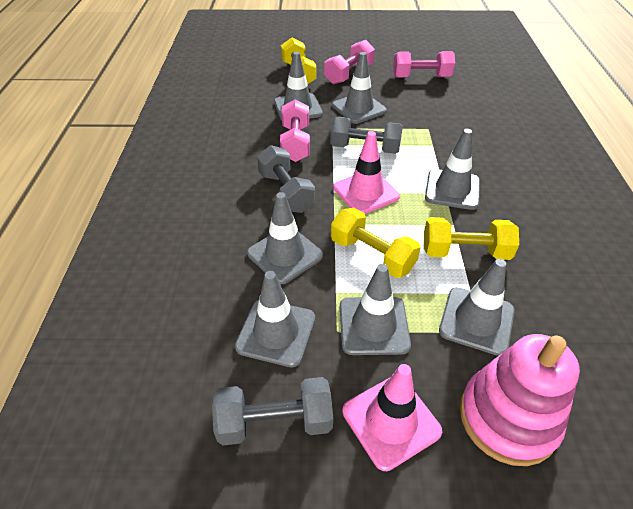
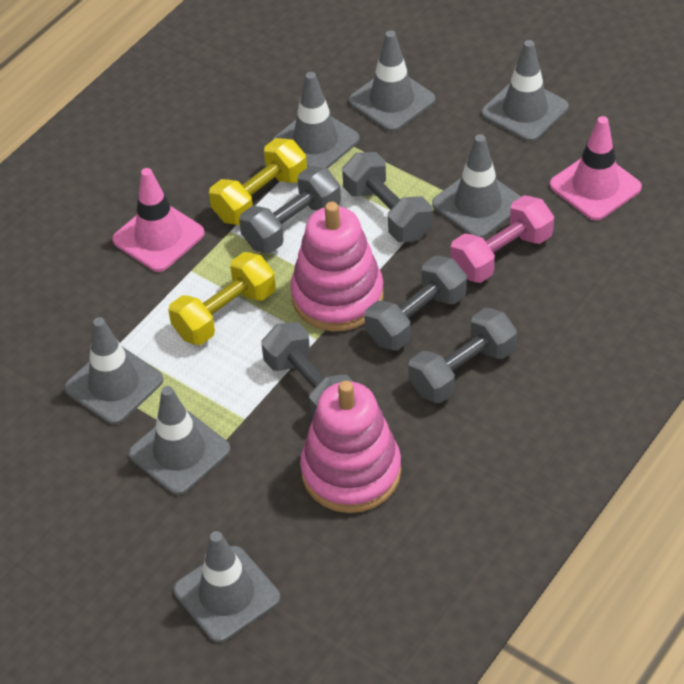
grey dumbbell: 3 -> 5
pink dumbbell: 3 -> 1
pink stacking toy: 1 -> 2
yellow dumbbell: 3 -> 2

